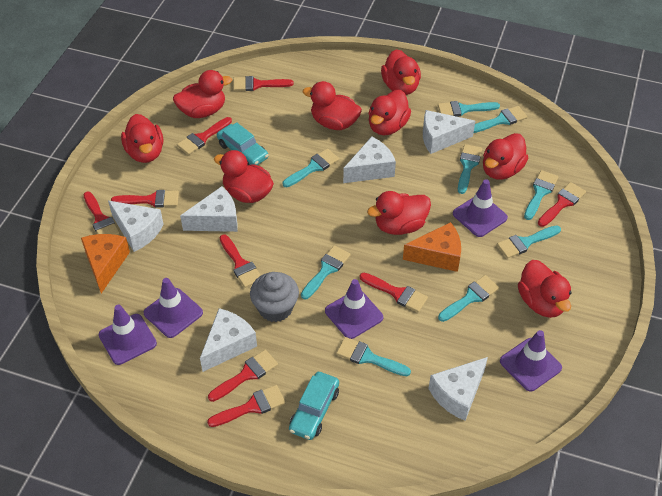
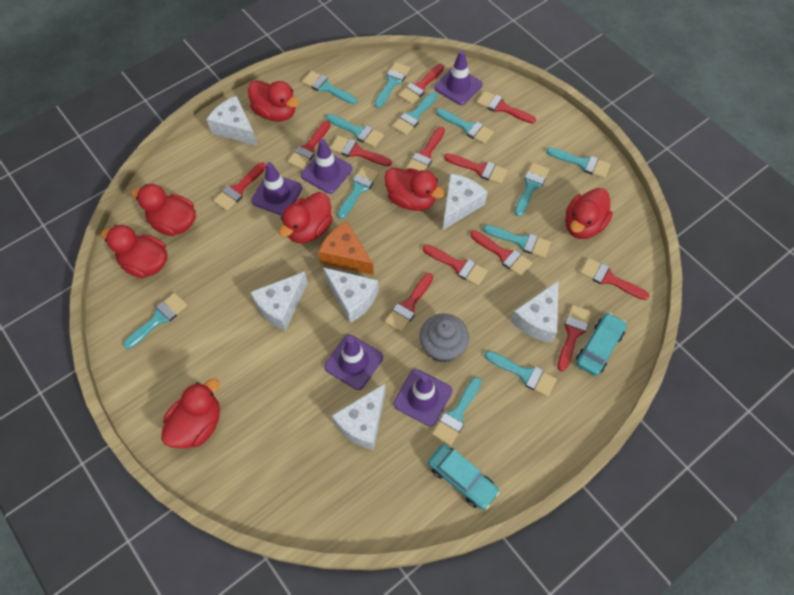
orange cheese: 2 -> 1
red brush: 9 -> 12
red duck: 9 -> 7
turquoise brush: 9 -> 12

